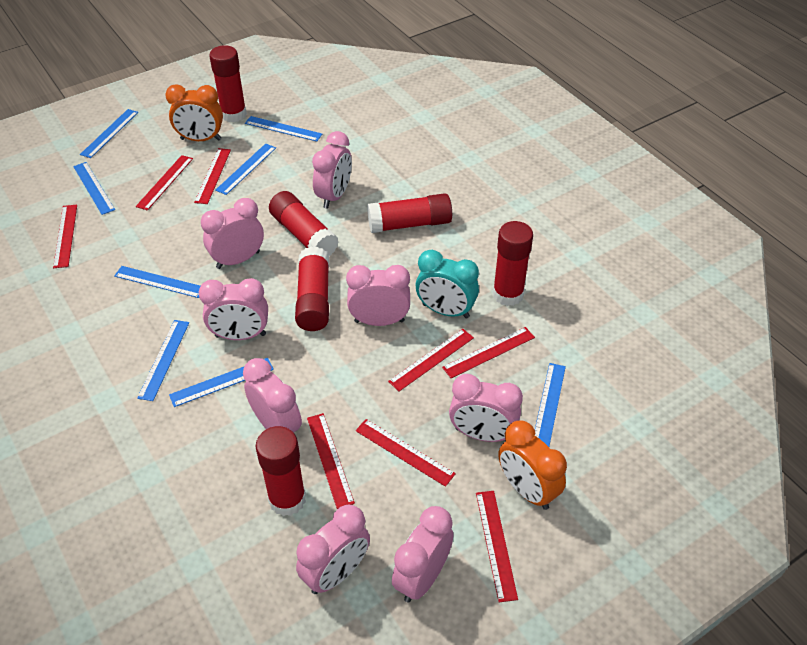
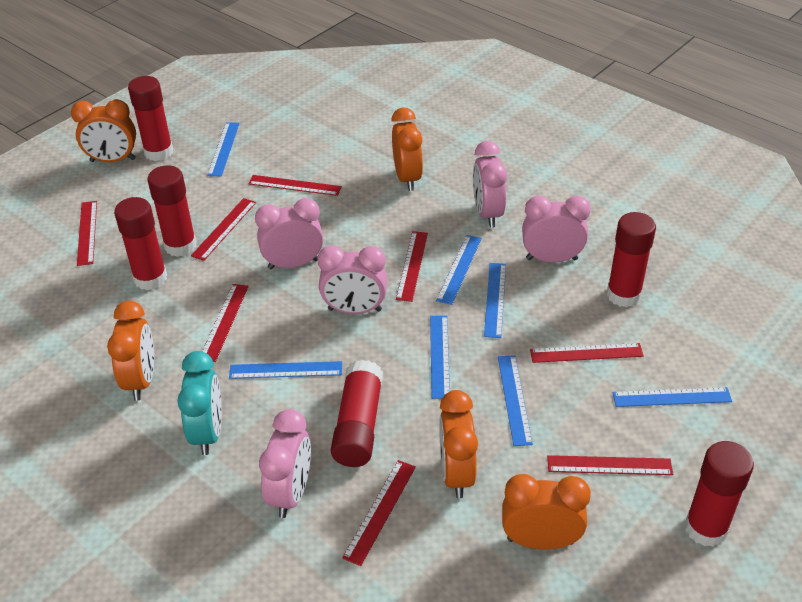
blue ruler: 8 -> 7
orange clock: 2 -> 5
pink clock: 8 -> 5

